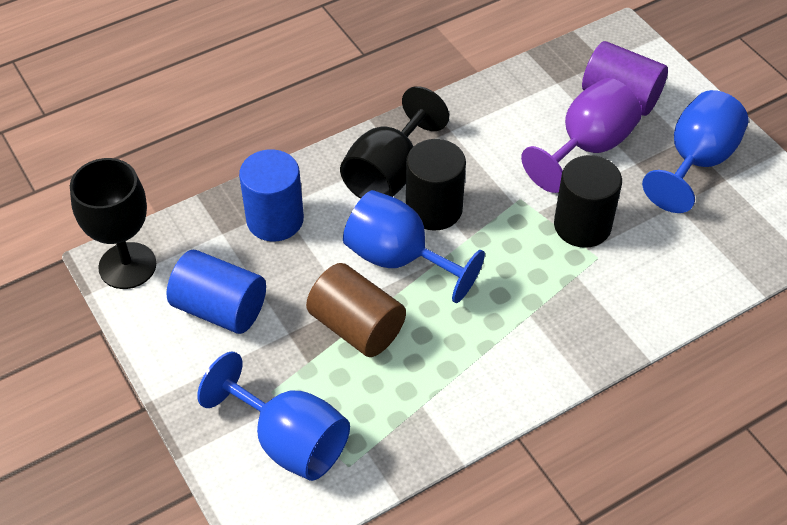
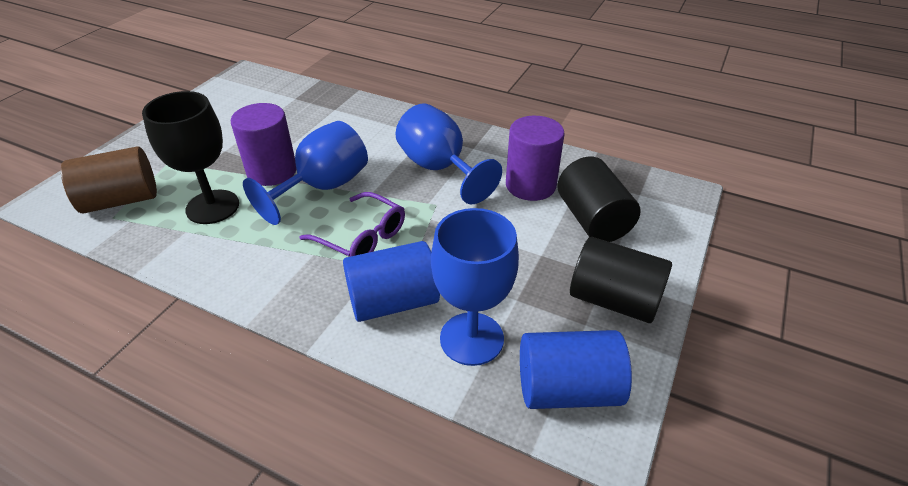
black goblet: 2 -> 1
purple cylinder: 1 -> 2
purple glasses: 0 -> 1
purple goblet: 1 -> 0

